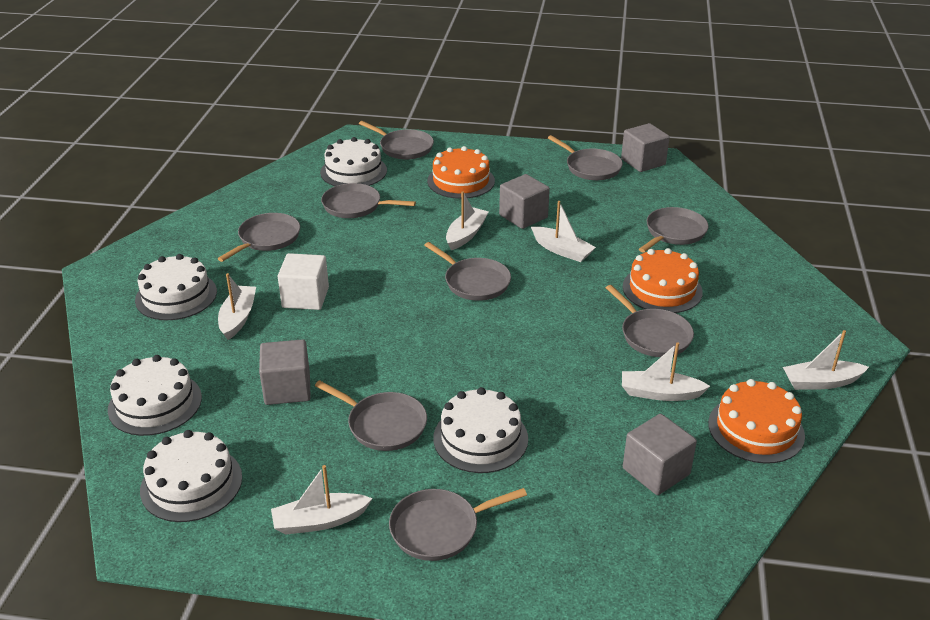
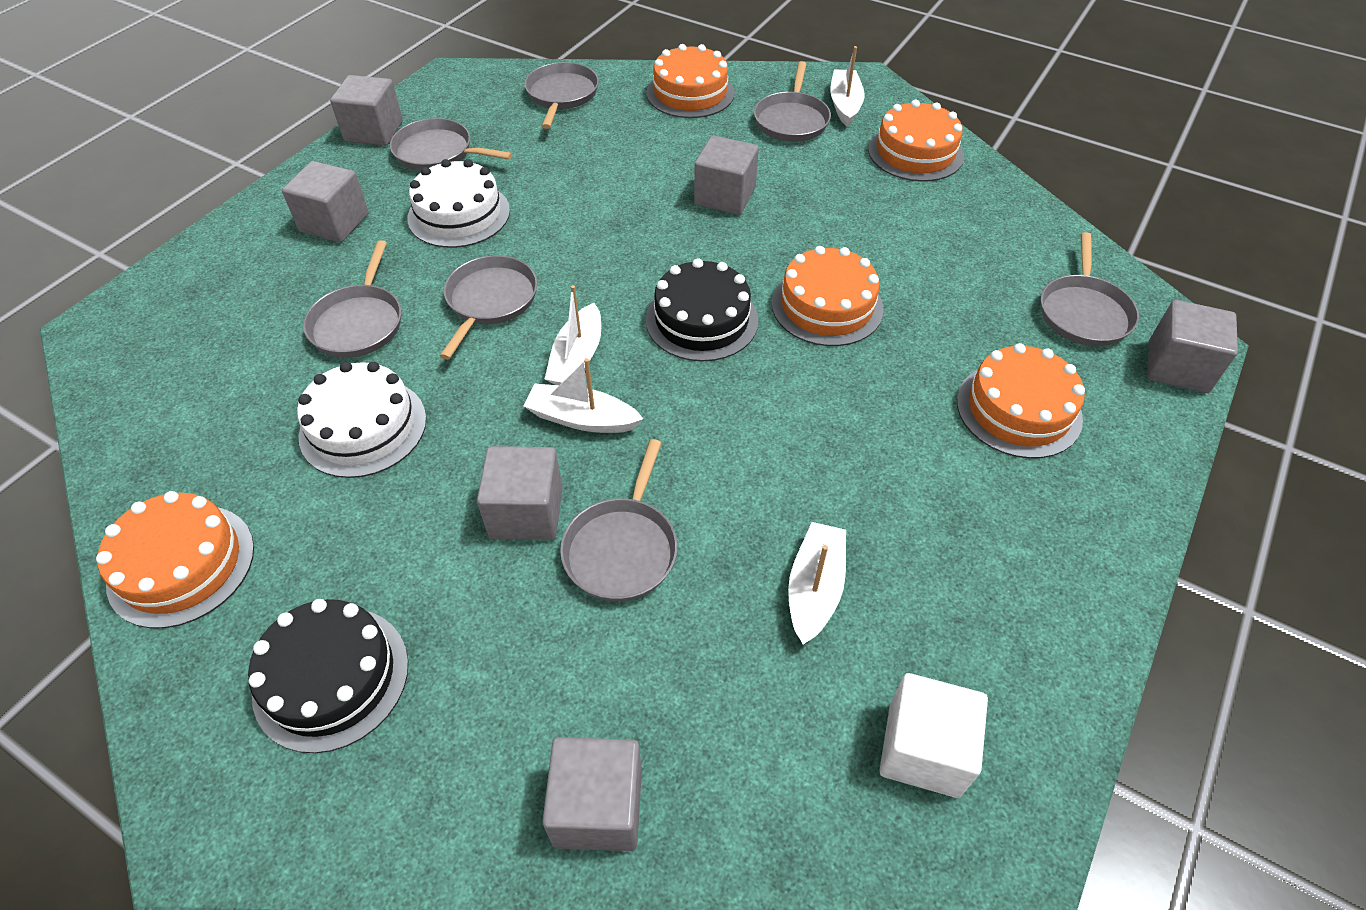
black cake: 0 -> 2
grey cube: 4 -> 6
grey pan: 9 -> 7
orange cake: 3 -> 5
white boat: 6 -> 4
white cake: 5 -> 2

